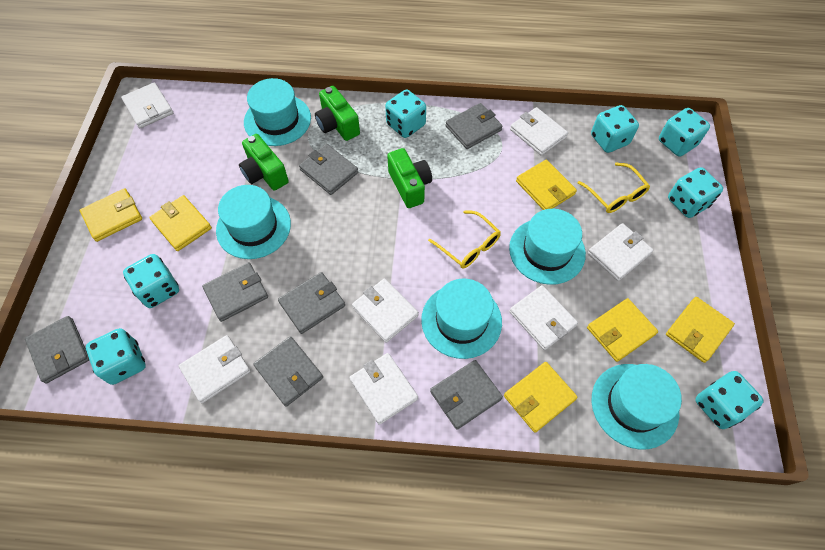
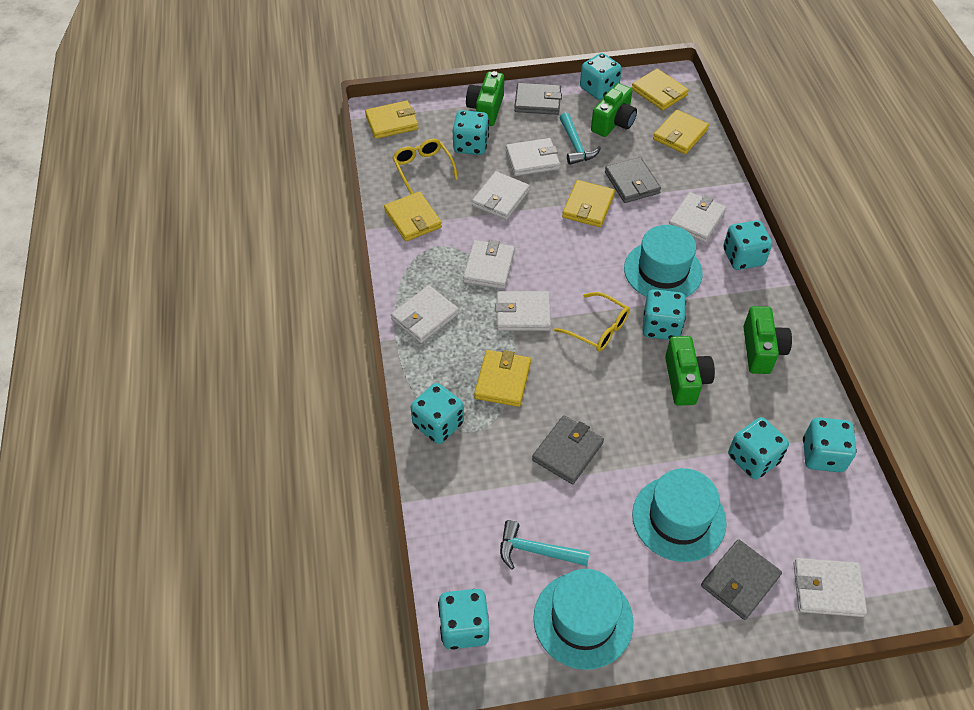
green camera: 3 -> 4
grey wallet: 7 -> 4
turquoise dice: 7 -> 8
turquoise hammer: 0 -> 2
turquoise hat: 5 -> 3

